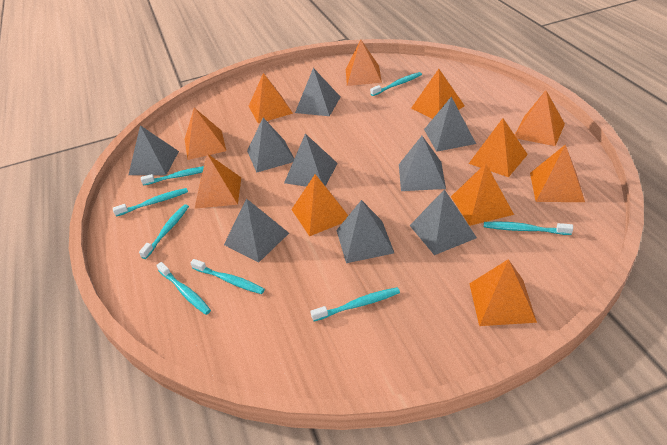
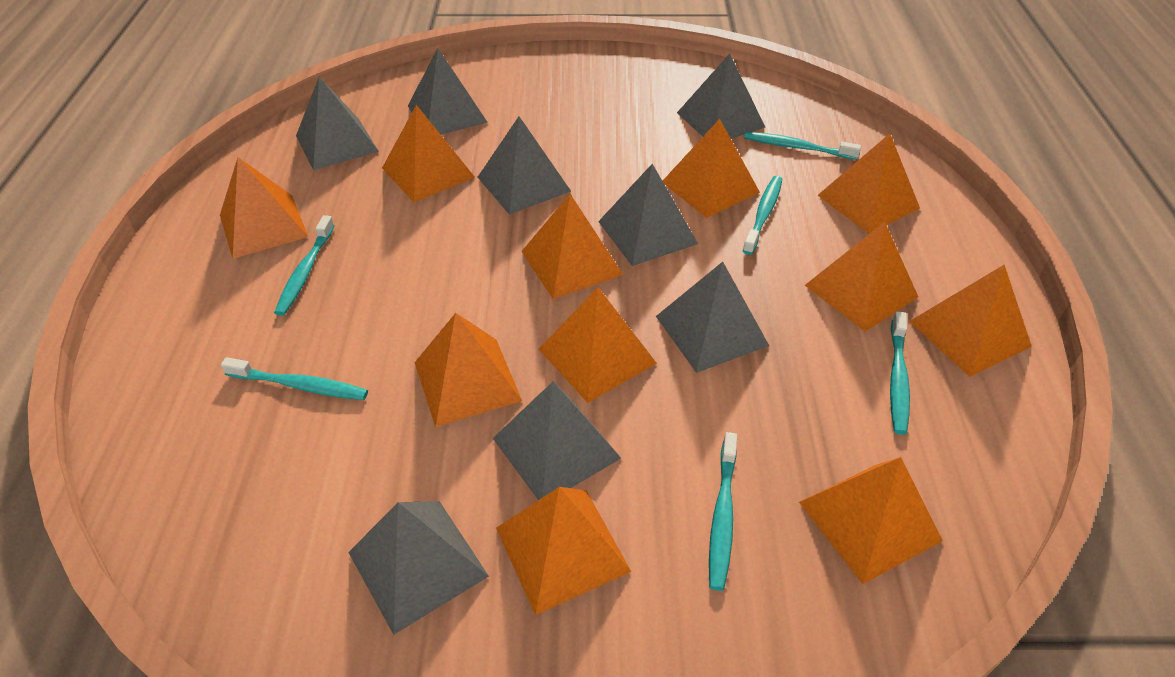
grey pyramid: 9 -> 8
turquoise toothbrush: 8 -> 6

